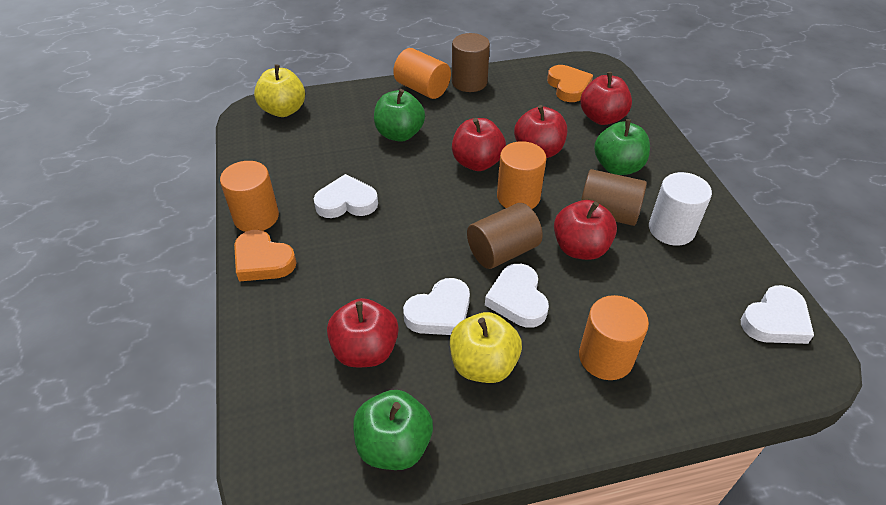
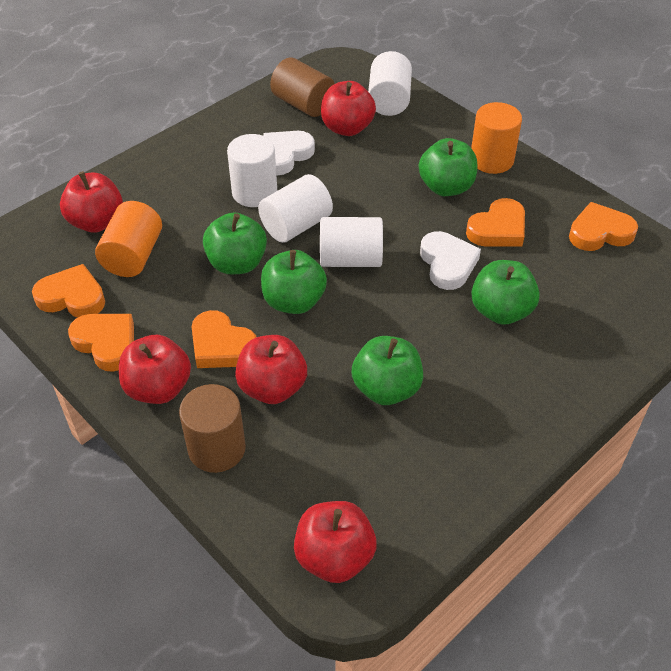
brown cylinder: 3 -> 2
green apple: 3 -> 5
orange cylinder: 4 -> 2
orange heart: 2 -> 5
white cylinder: 1 -> 4
white heart: 4 -> 2
yellow apple: 2 -> 0

